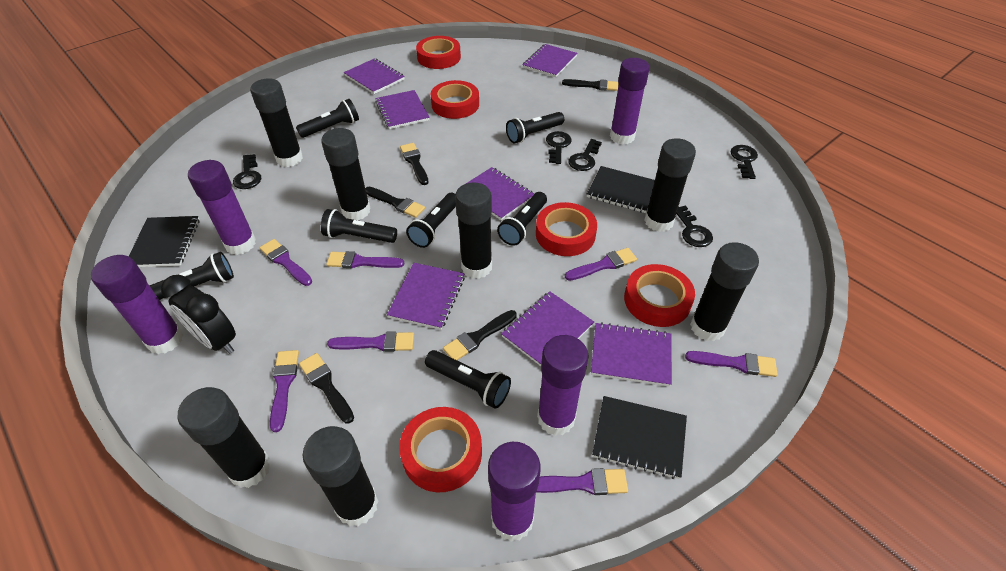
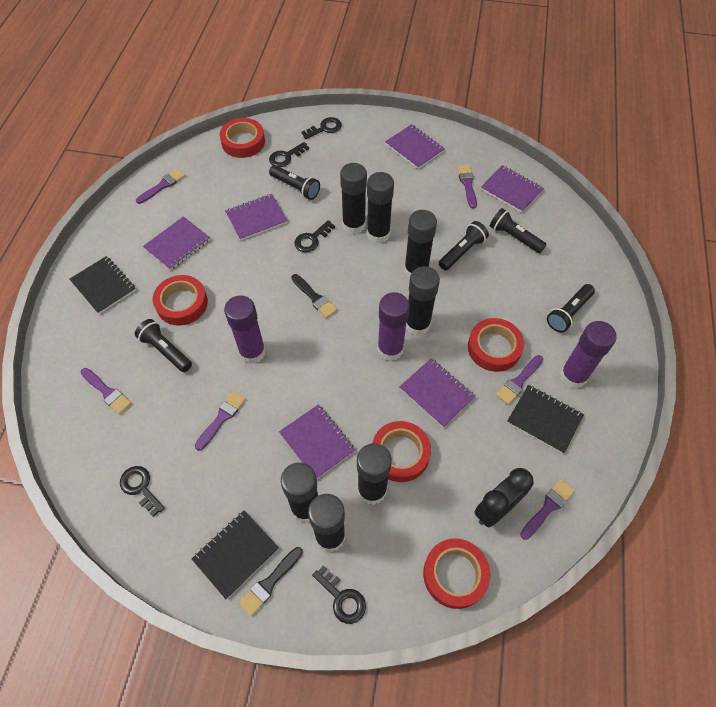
black brush: 5 -> 2
black flashlight: 7 -> 5
purple brush: 7 -> 6
purple glue stick: 5 -> 3
purple notebook: 7 -> 6

